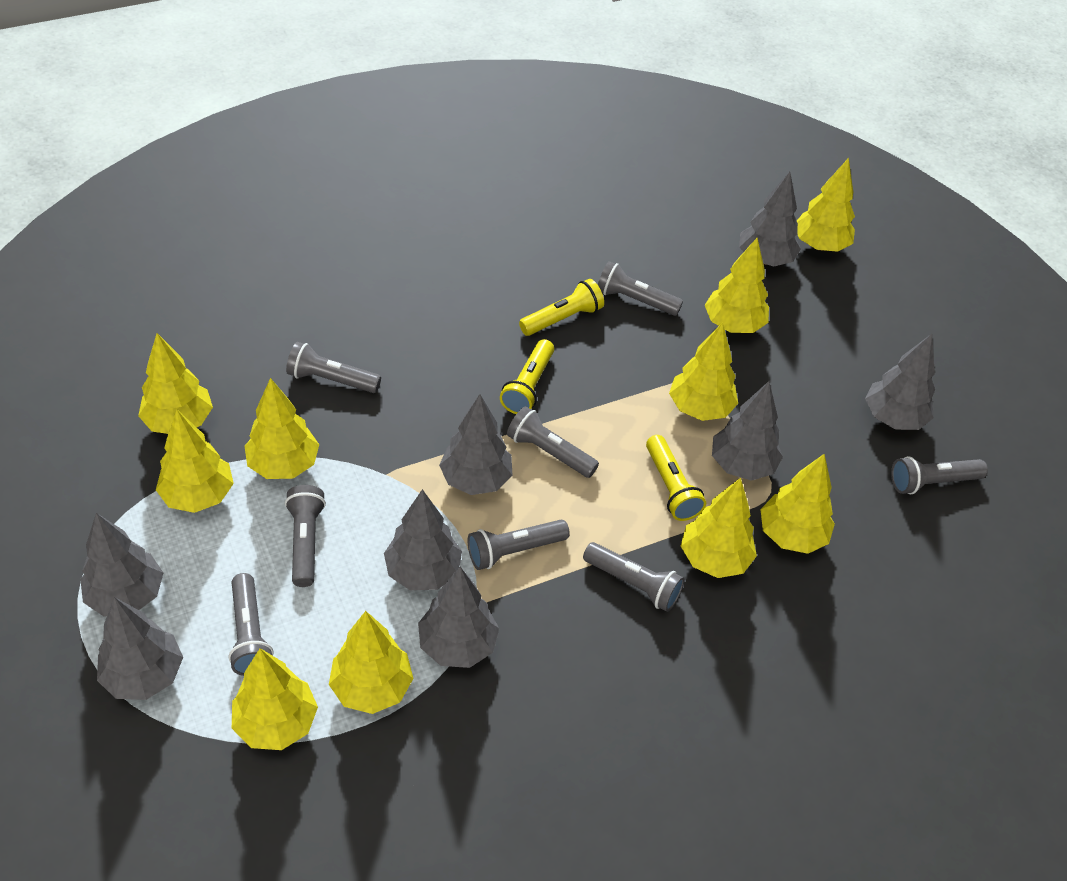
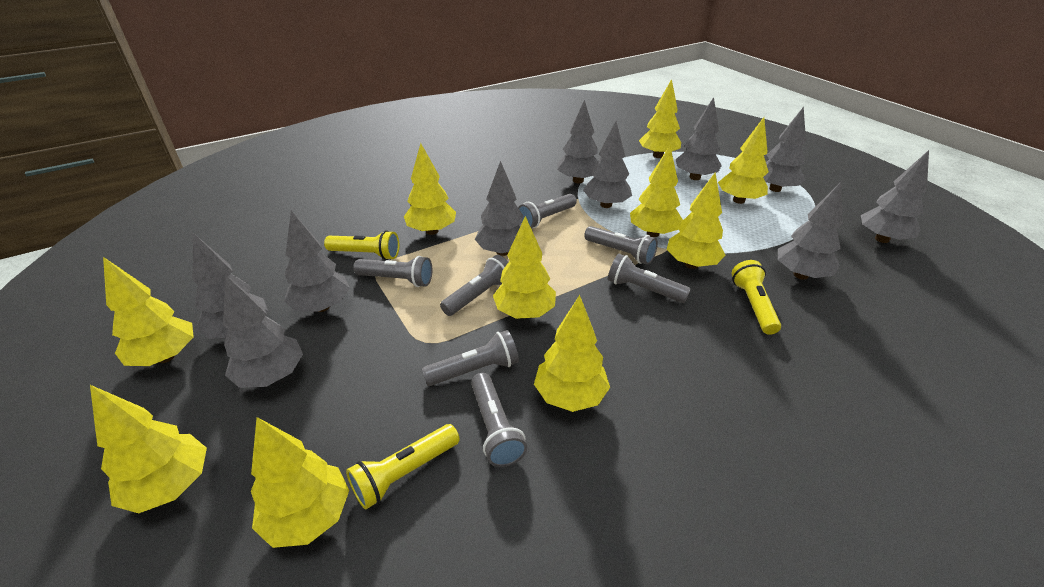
grey flashlight: 8 -> 7
grey tree: 8 -> 10

